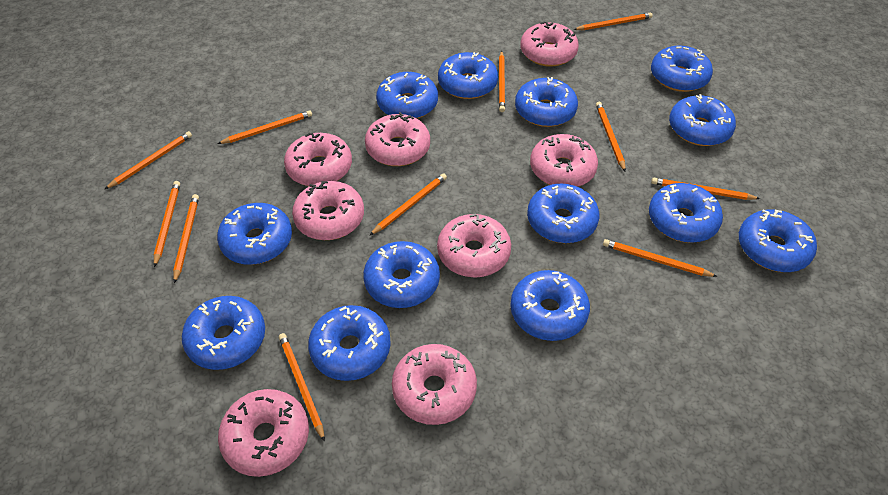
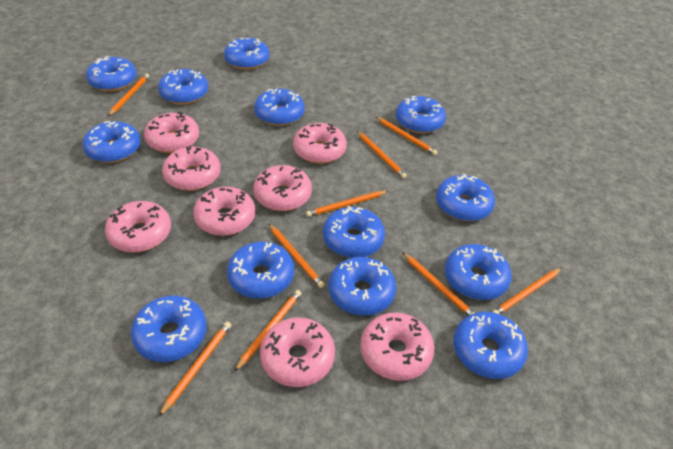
orange pencil: 11 -> 9

